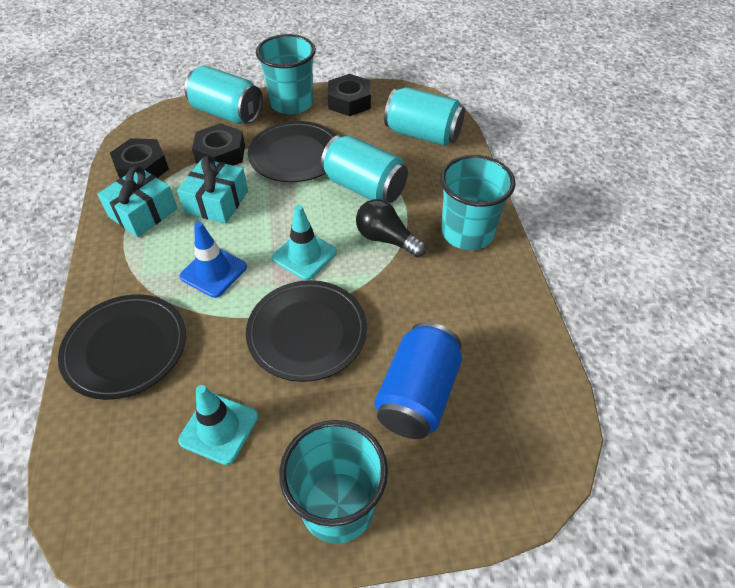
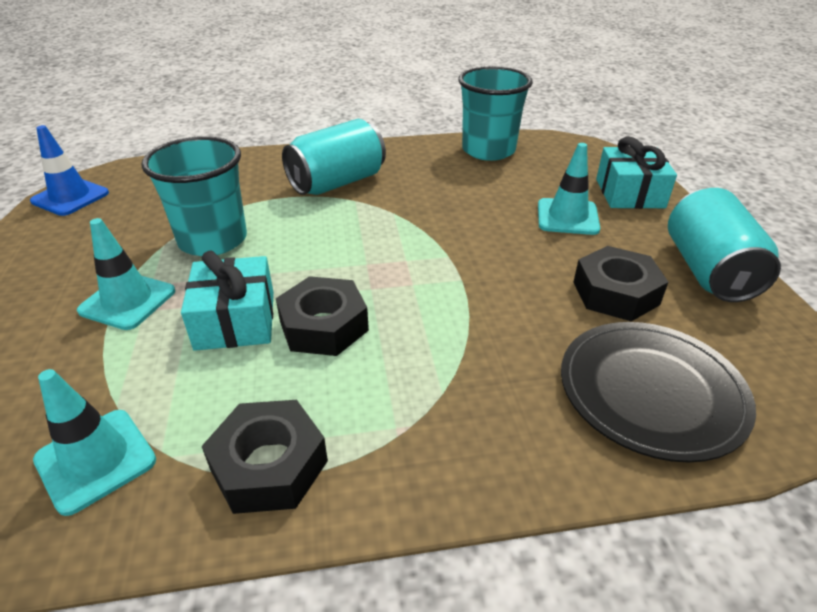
black light bulb: 1 -> 0
black plate: 3 -> 1
blue can: 1 -> 0
turquoise can: 3 -> 2
turquoise cup: 3 -> 2
turquoise traffic cone: 2 -> 3

